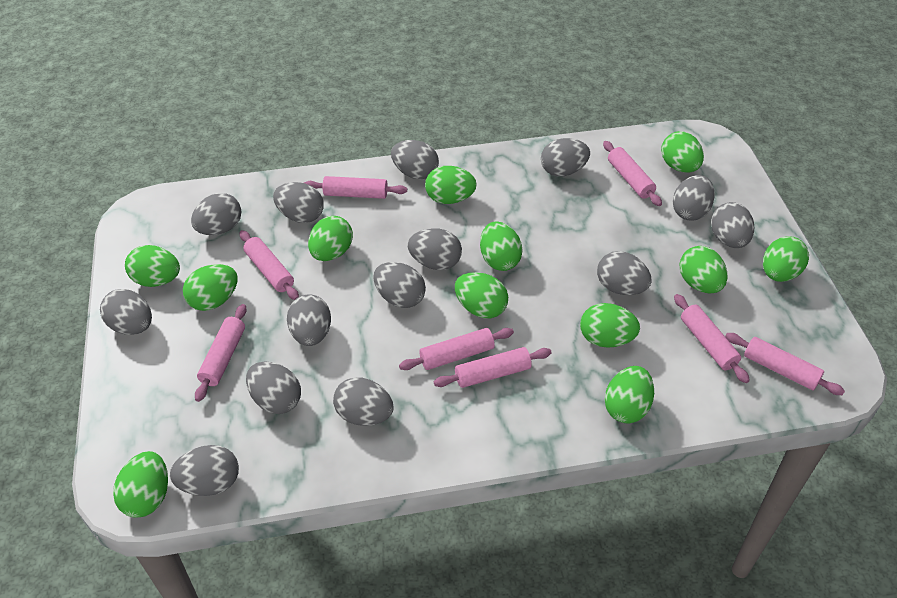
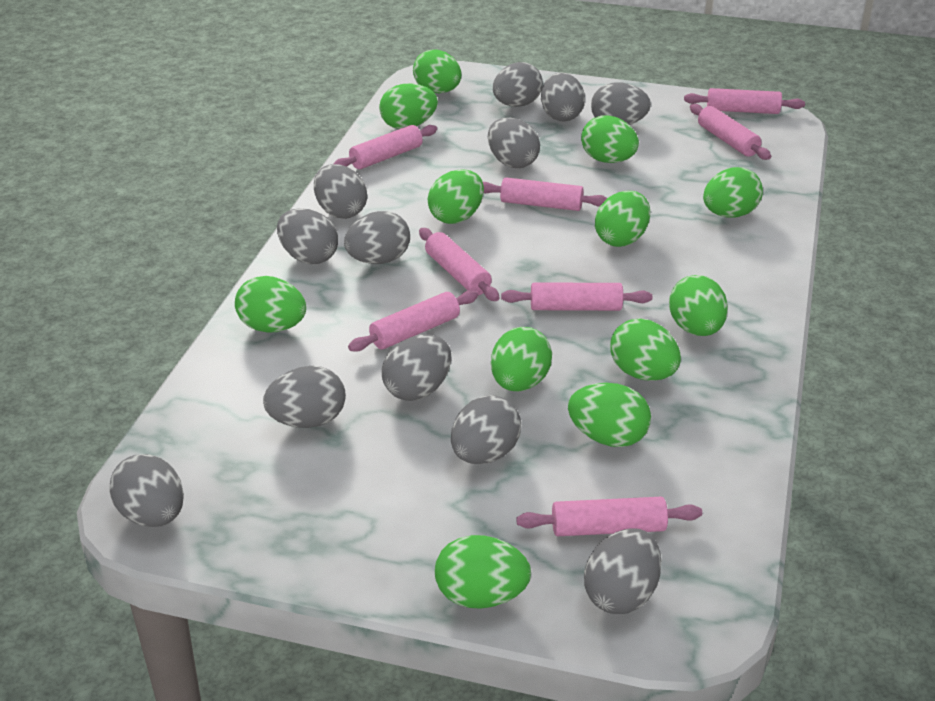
grey egg: 14 -> 12

